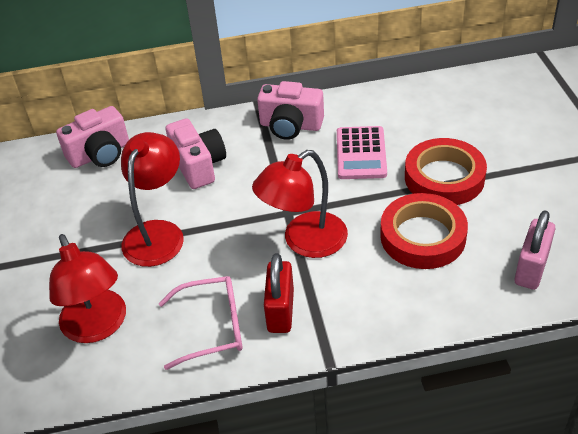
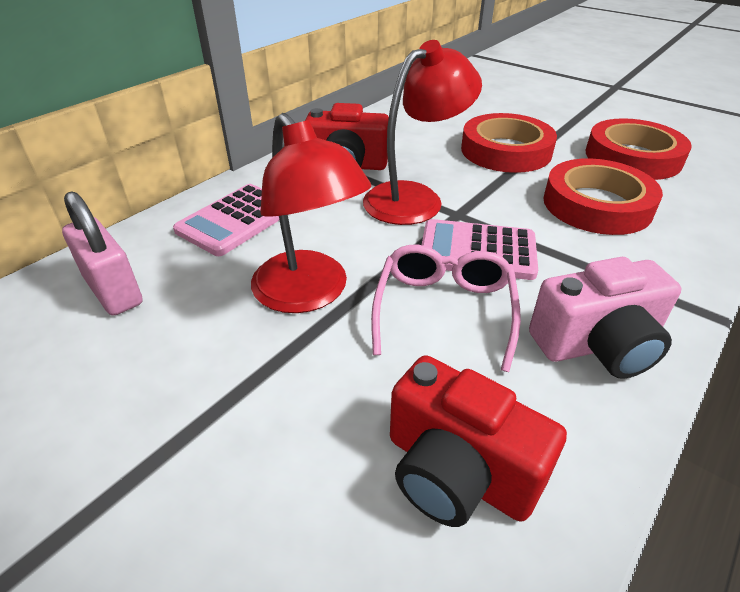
pink calculator: 1 -> 2
pink camera: 3 -> 1
red camera: 0 -> 2
red lamp: 3 -> 2
red padlock: 1 -> 0
red tape: 2 -> 3

